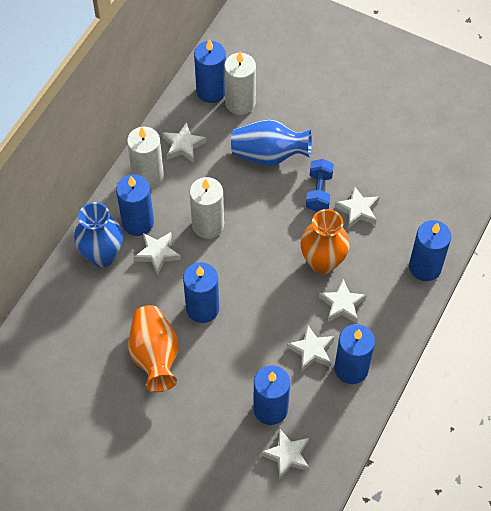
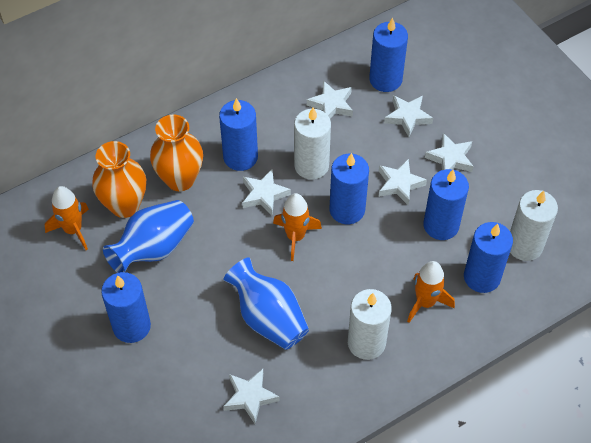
blue dumbbell: 1 -> 0
orange rocket: 0 -> 3

